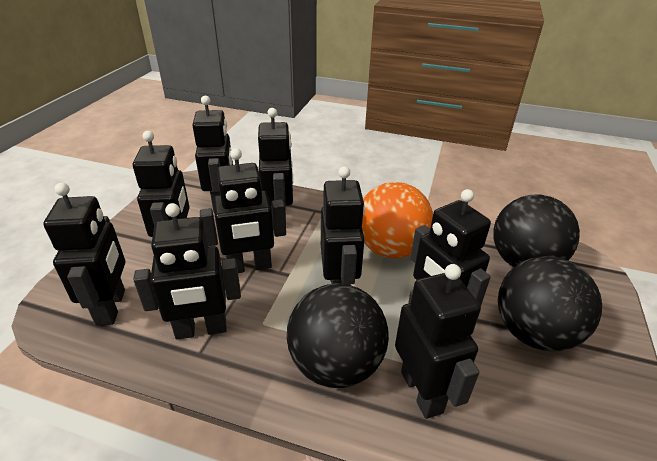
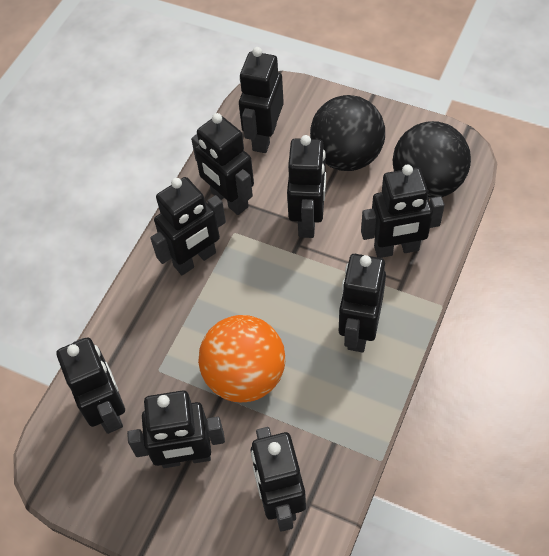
black ball: 3 -> 2

